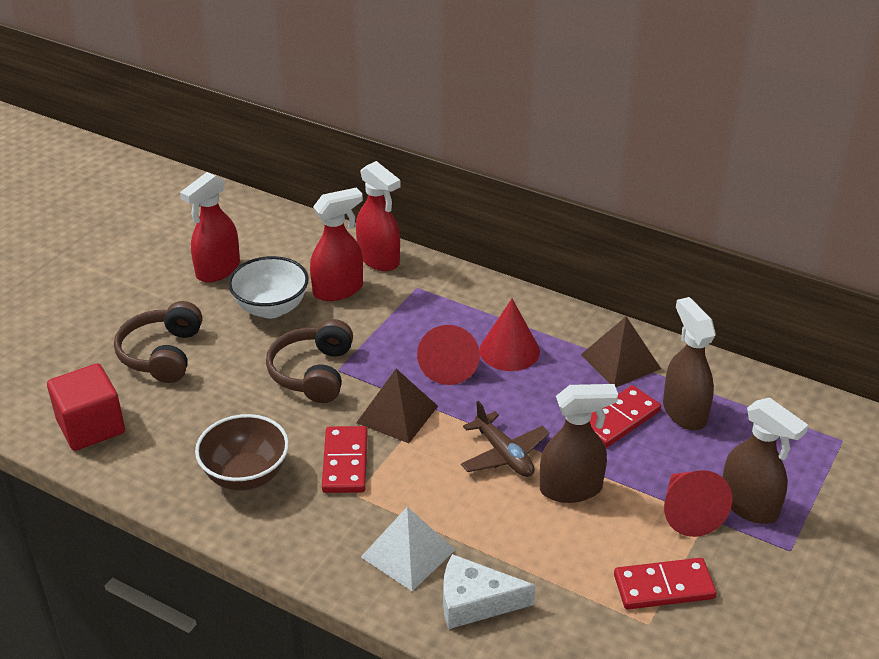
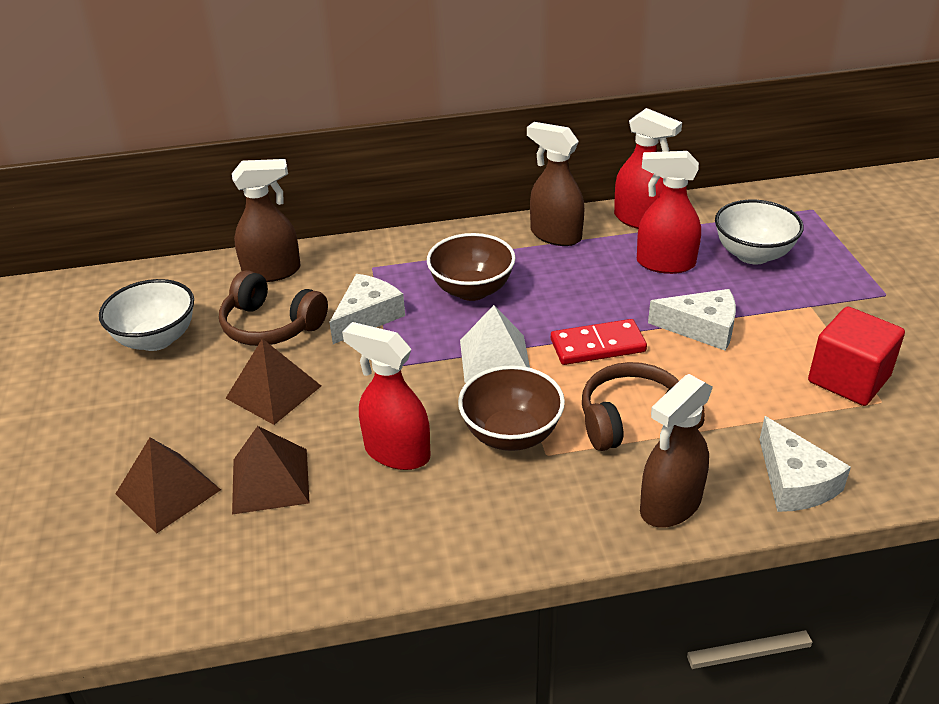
brown bowl: 1 -> 2
brown plane: 1 -> 0
brown pyramid: 2 -> 3
red cone: 3 -> 0
red domino: 3 -> 1
white bowl: 1 -> 2
white cheese: 1 -> 3

